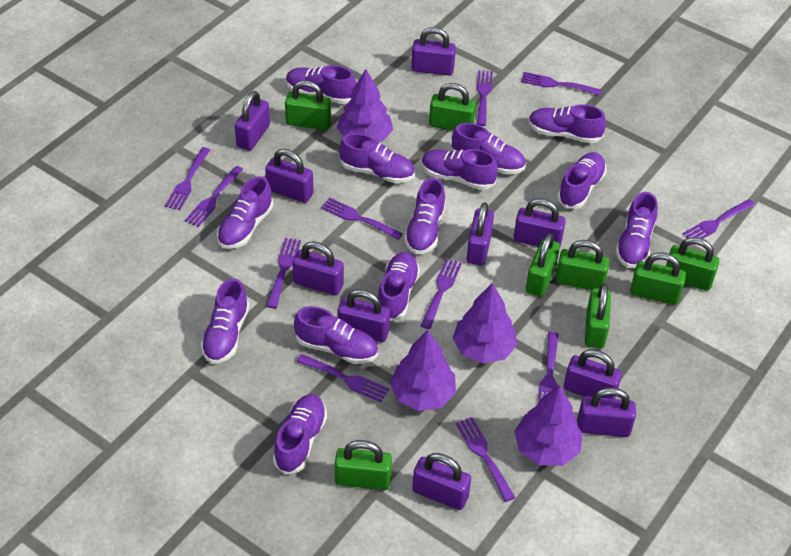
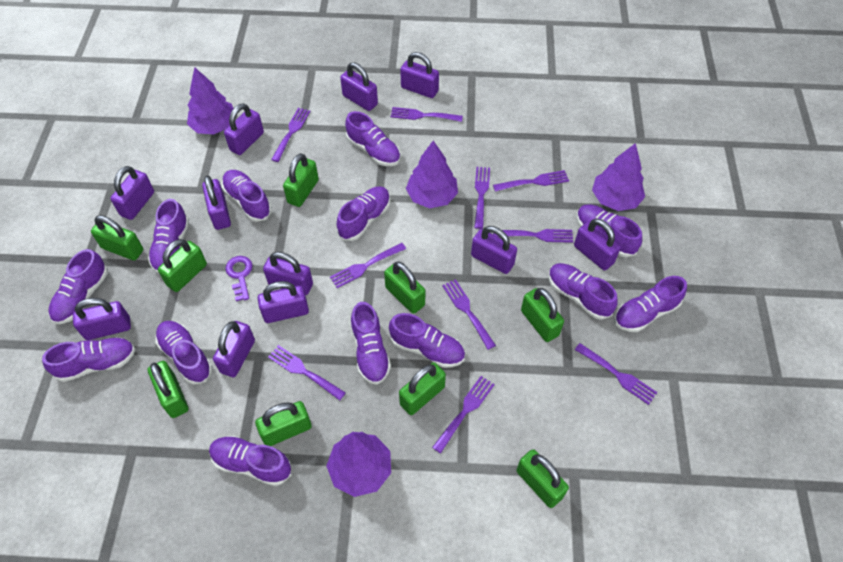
green padlock: 8 -> 9
purple fork: 11 -> 10
purple key: 0 -> 1
purple padlock: 10 -> 11

